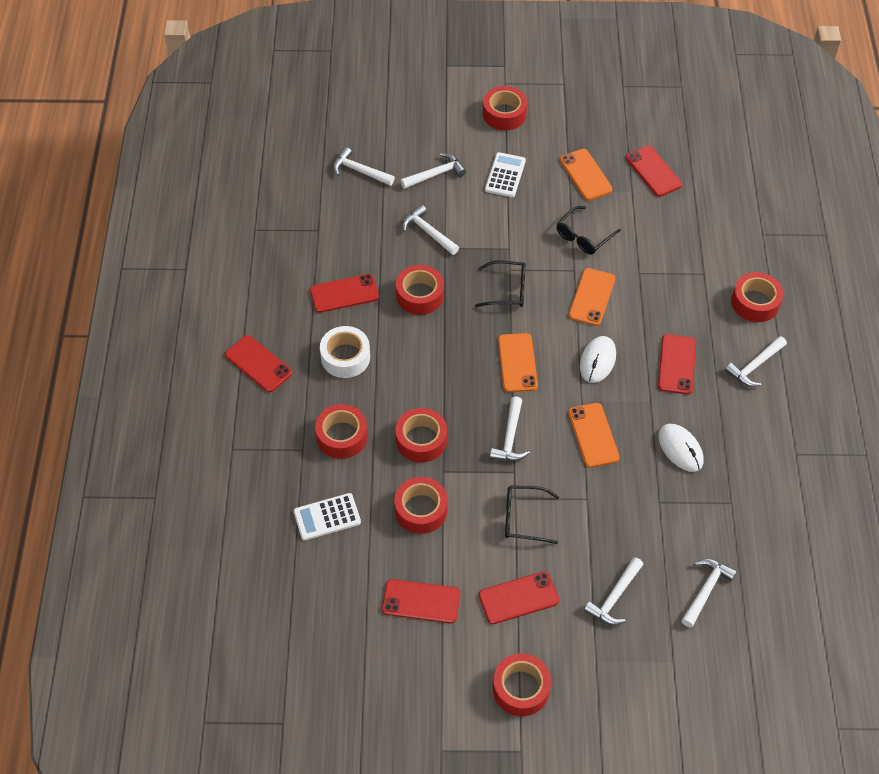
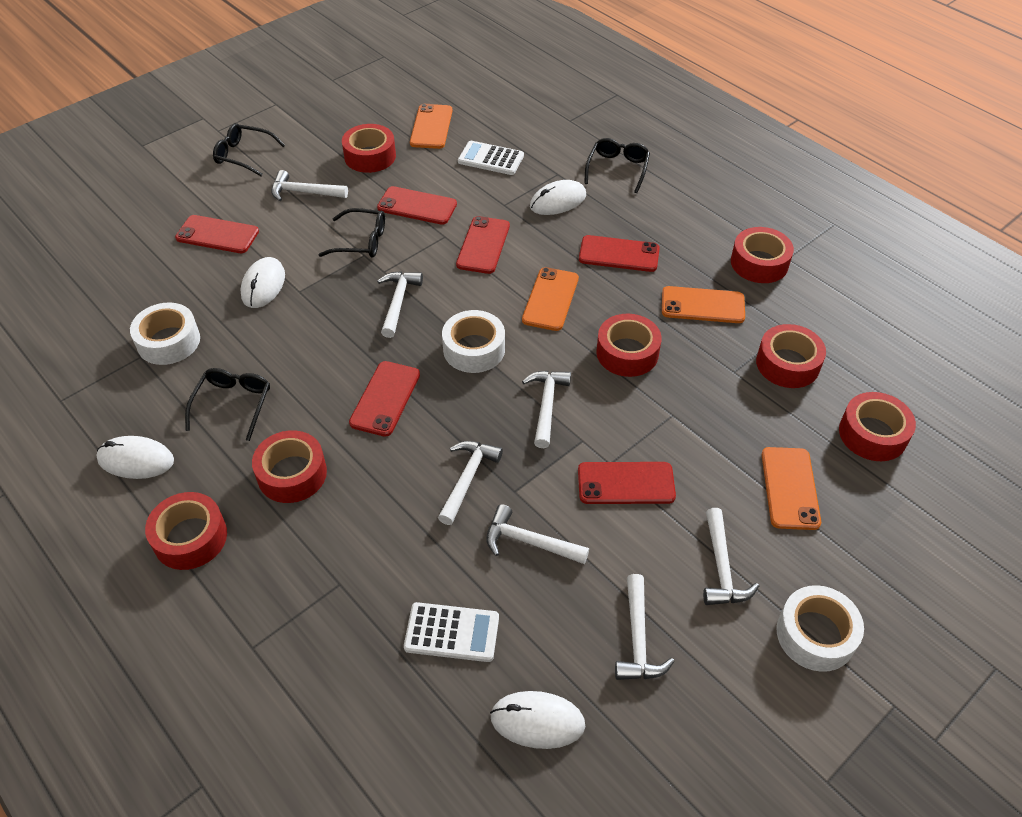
black glasses: 3 -> 4
white mouse: 2 -> 4
white tape: 1 -> 3

